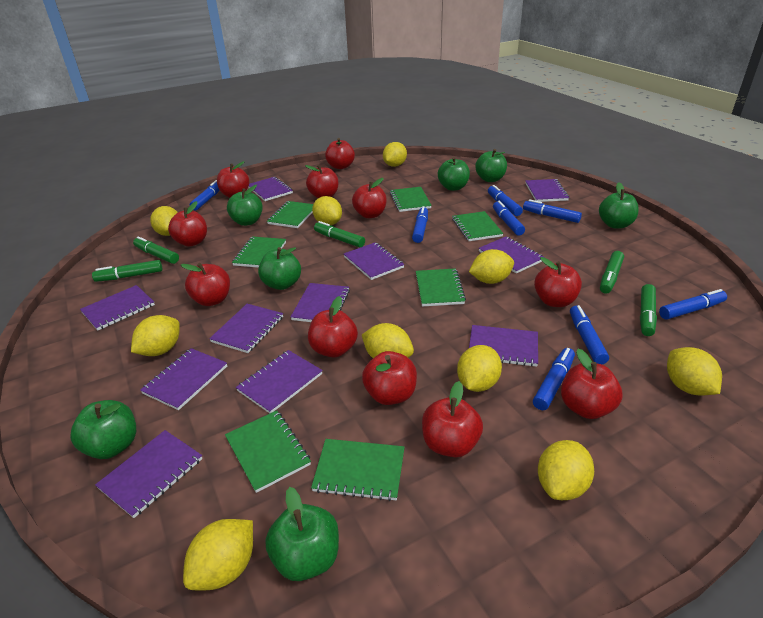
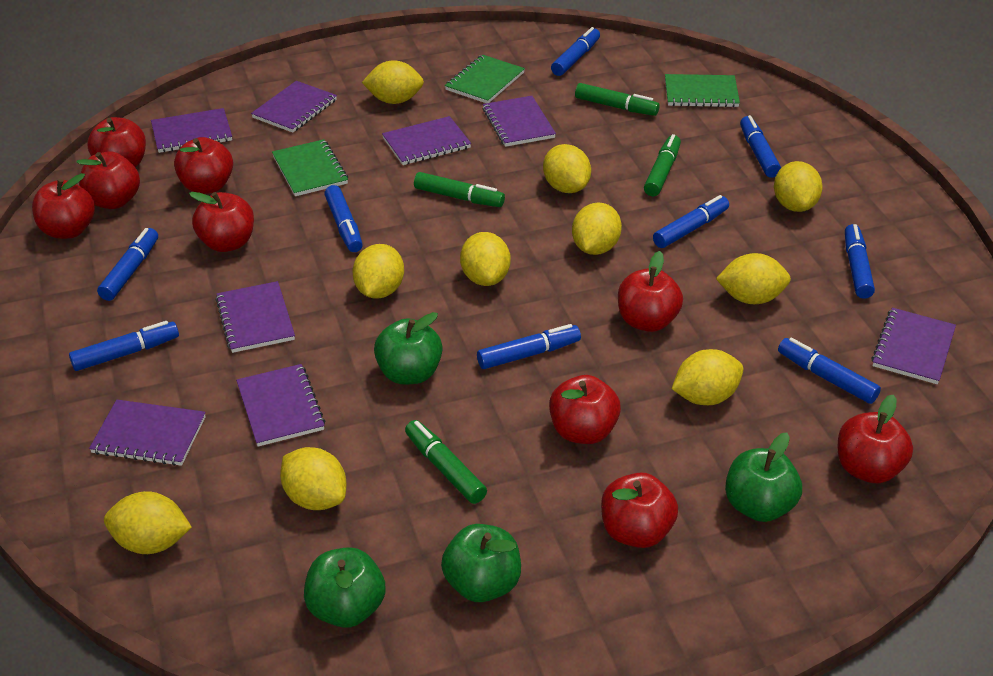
blue marker: 8 -> 9
green apple: 7 -> 4
green marker: 5 -> 4
green notebook: 7 -> 3
purple notebook: 11 -> 8
red apple: 11 -> 9

